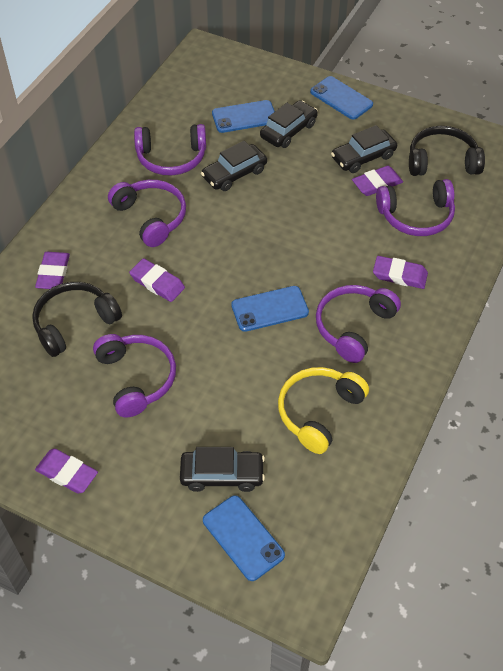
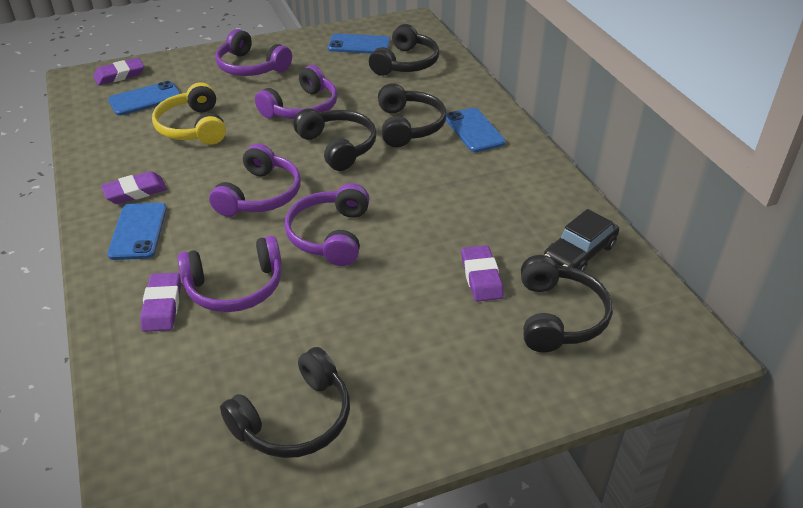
black car: 4 -> 1
black headphones: 2 -> 5
purple eraser: 5 -> 4

